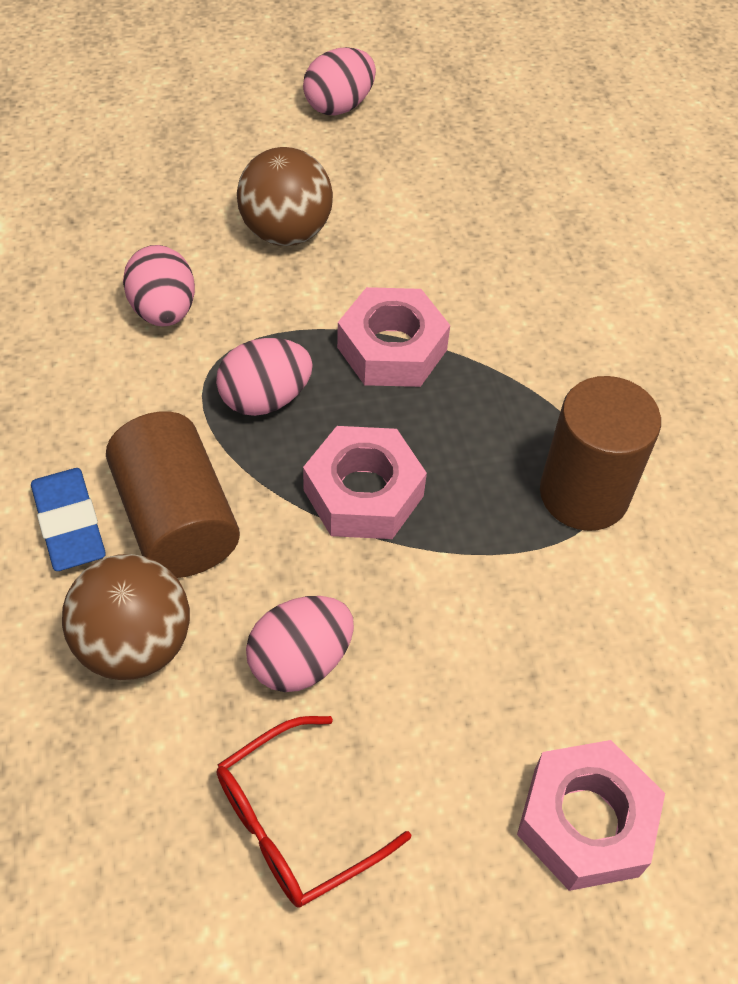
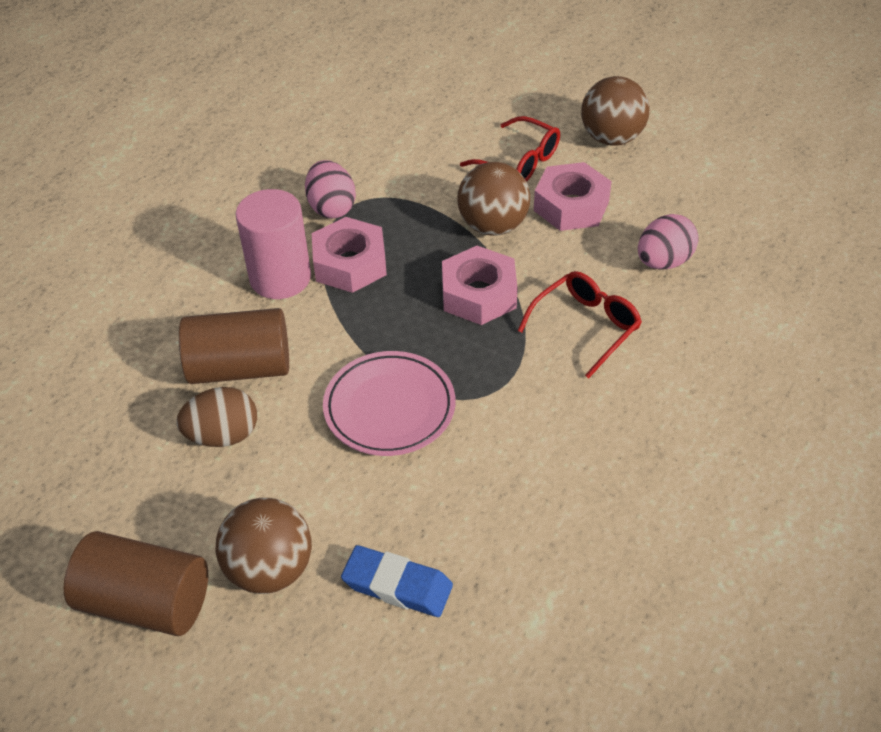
brown ball: 2 -> 3
brown egg: 0 -> 1
pink cylinder: 0 -> 1
pink egg: 4 -> 2
pink plate: 0 -> 1
red glasses: 1 -> 2

